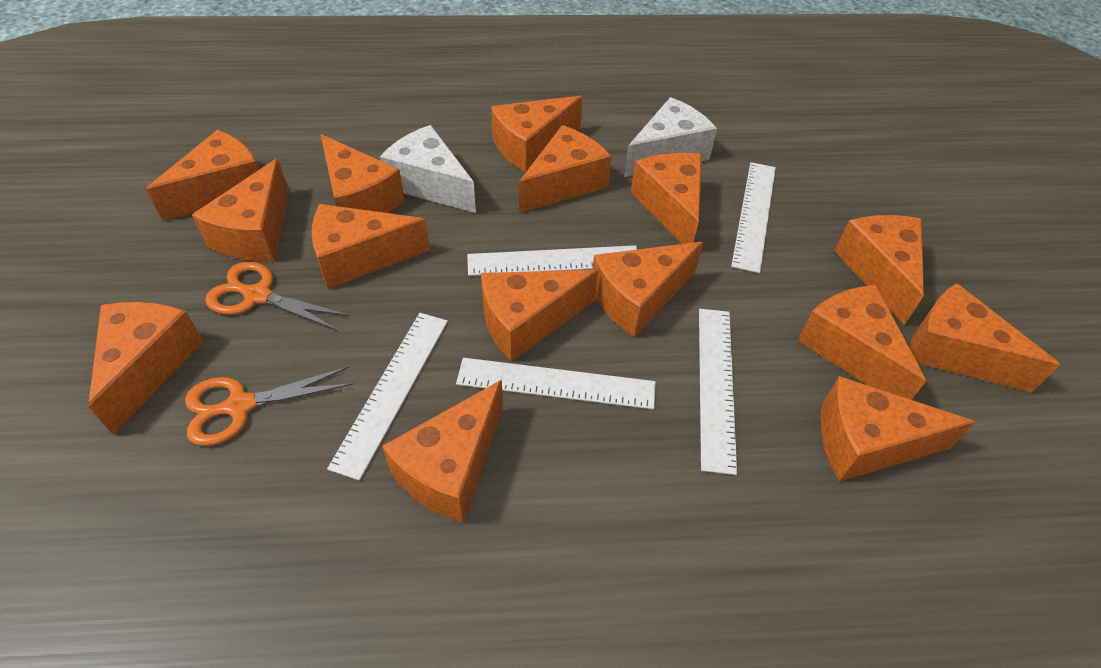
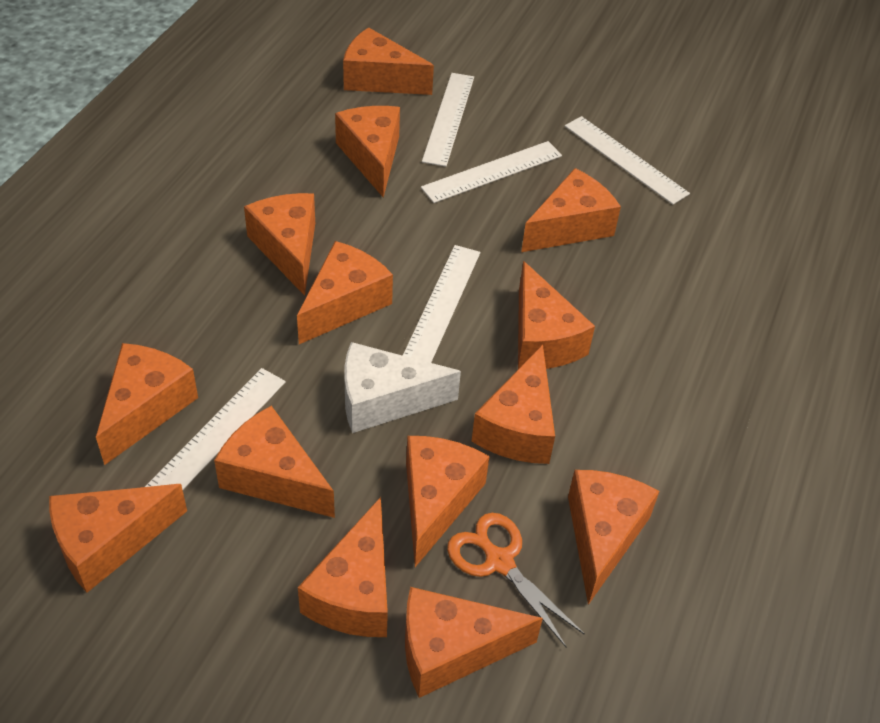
orange cheese: 15 -> 14
orange scissors: 2 -> 1
white cheese: 2 -> 1

